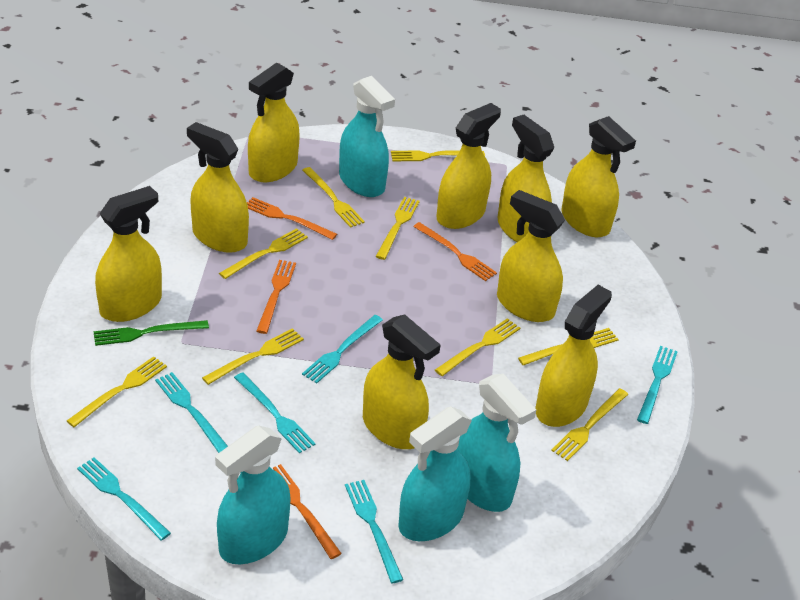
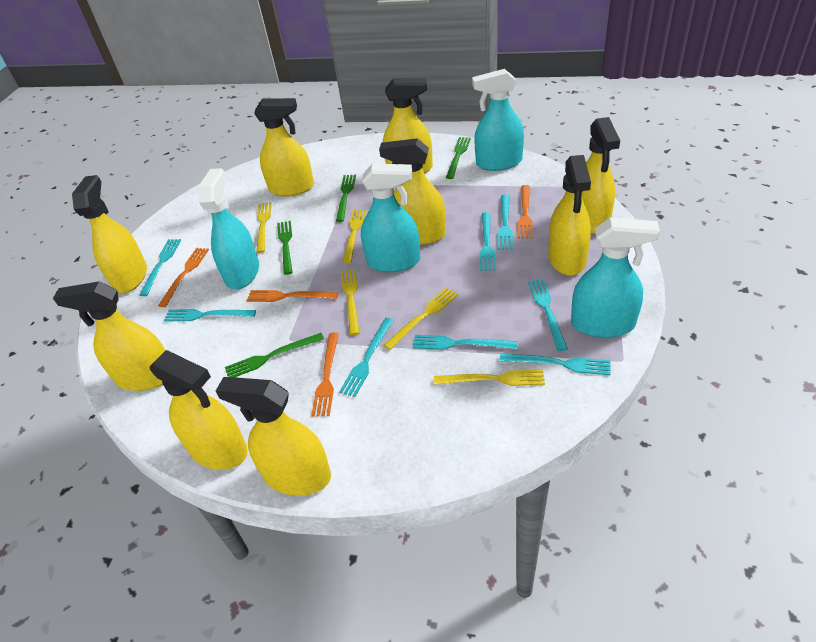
green fork: 1 -> 4
turquoise fork: 6 -> 8
yellow fork: 9 -> 5

